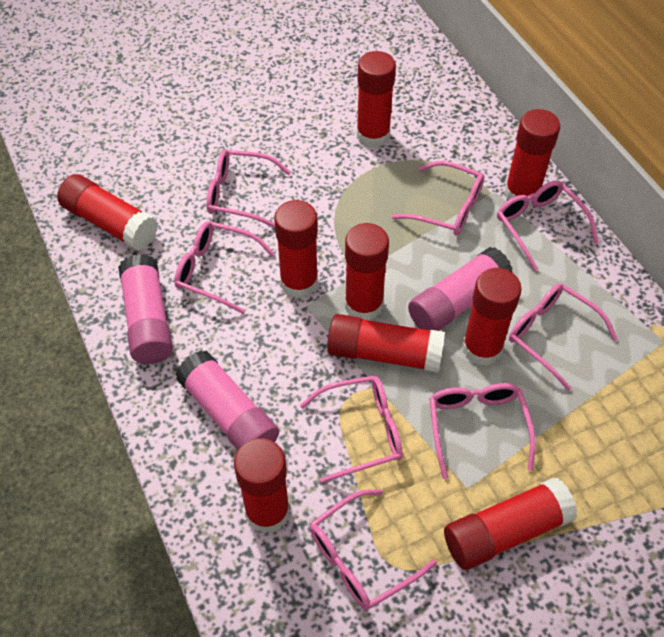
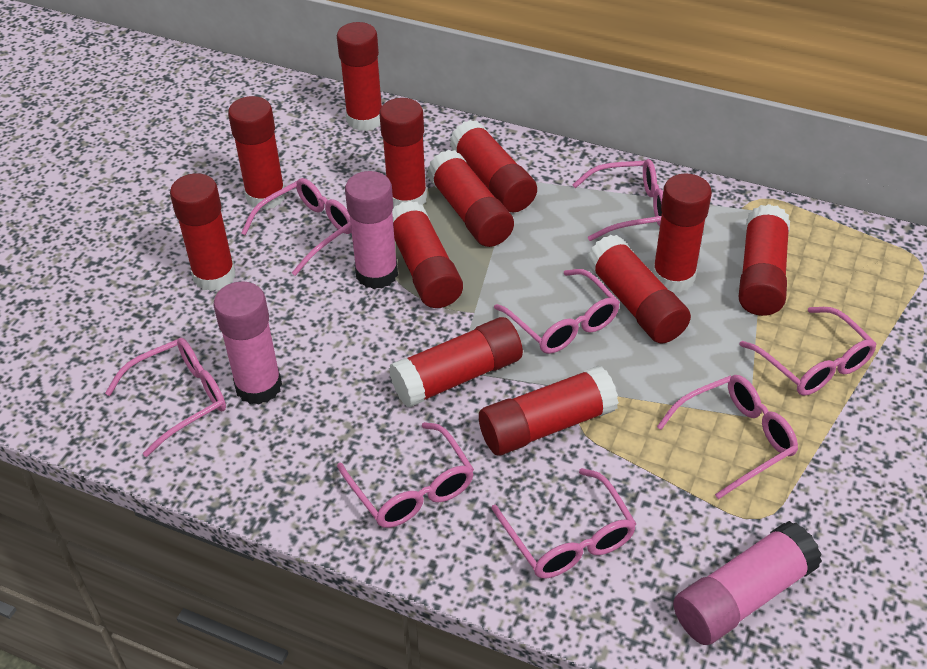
red glue stick: 9 -> 12

